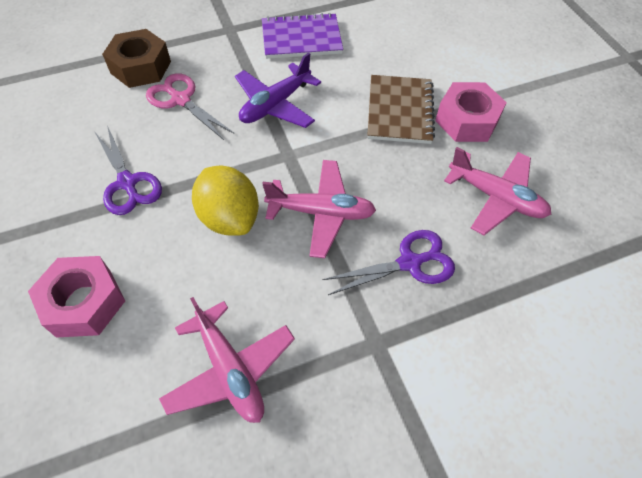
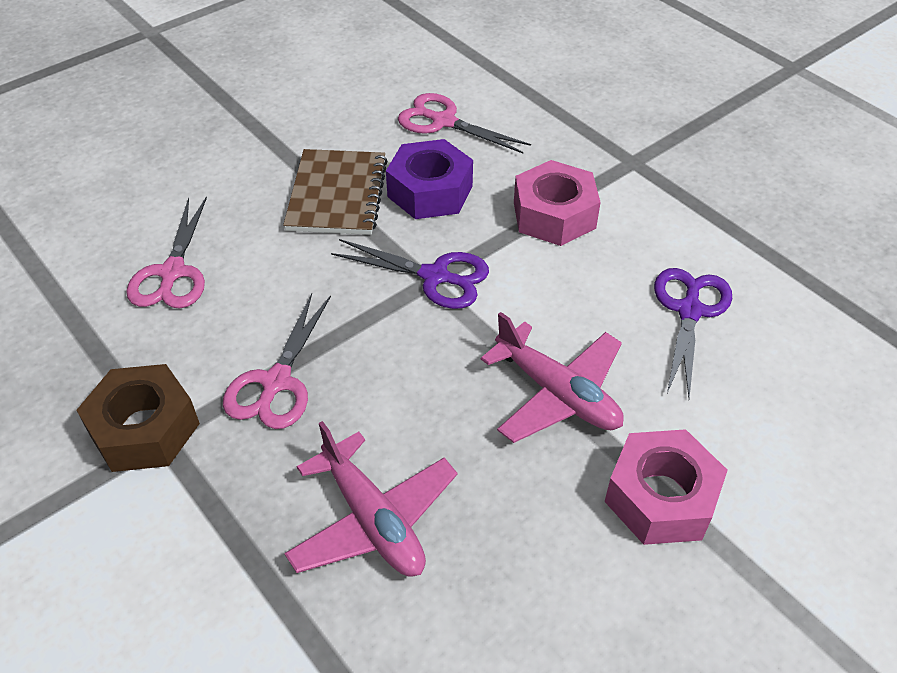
pink plane: 3 -> 2
pink scissors: 1 -> 3
purple notebook: 1 -> 0
purple nut: 0 -> 1
purple plane: 1 -> 0
yellow lemon: 1 -> 0

